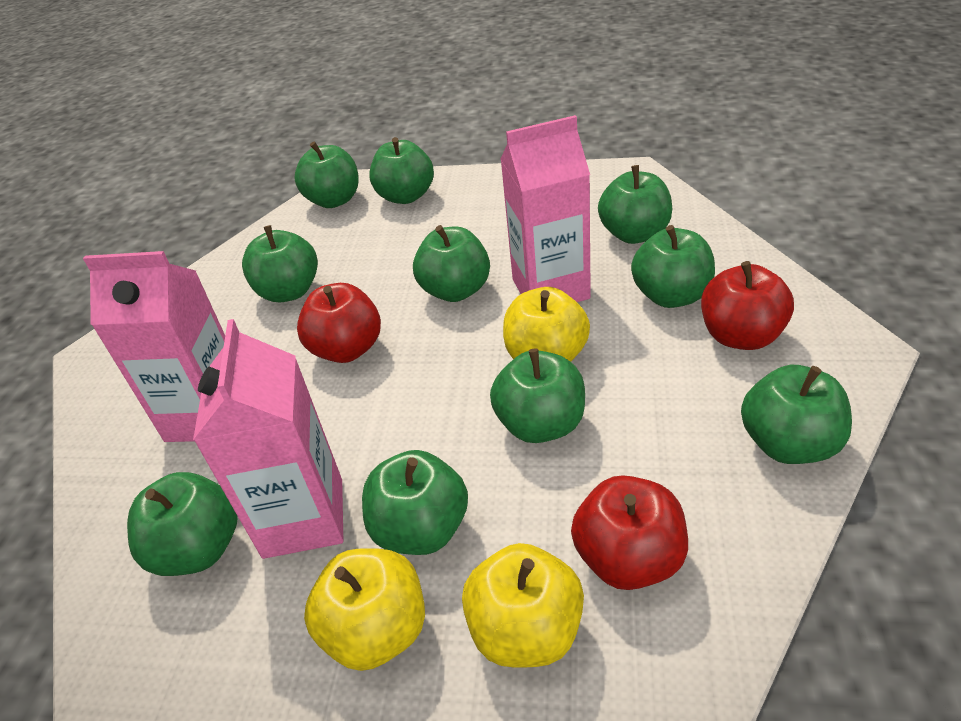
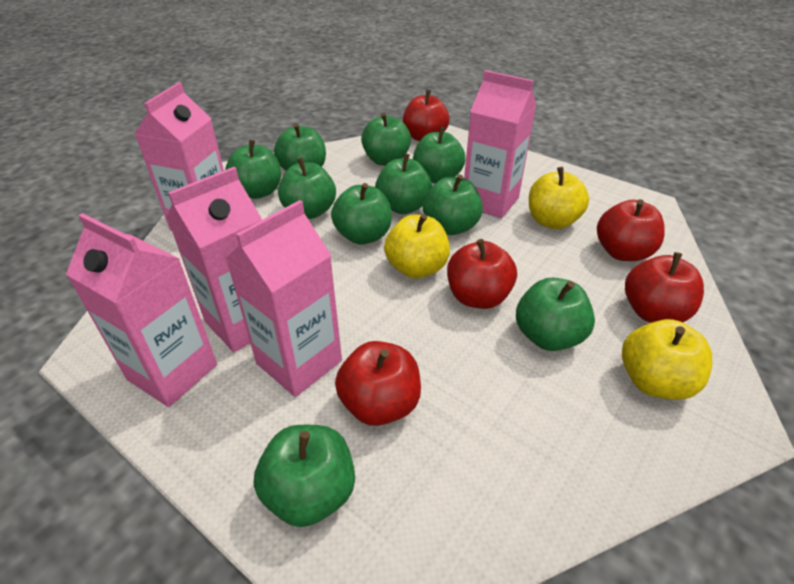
pink carton: 3 -> 5
red apple: 3 -> 5

